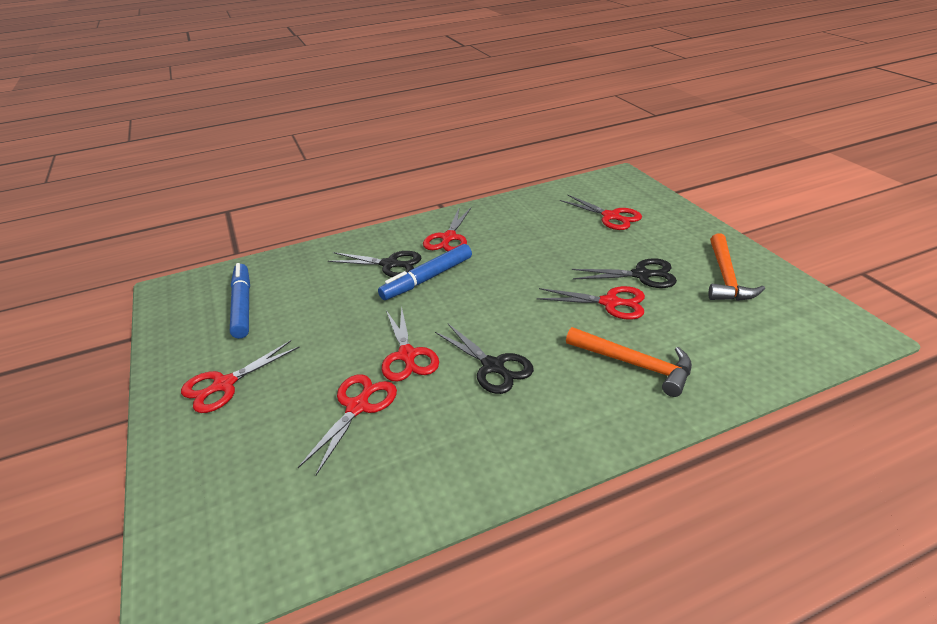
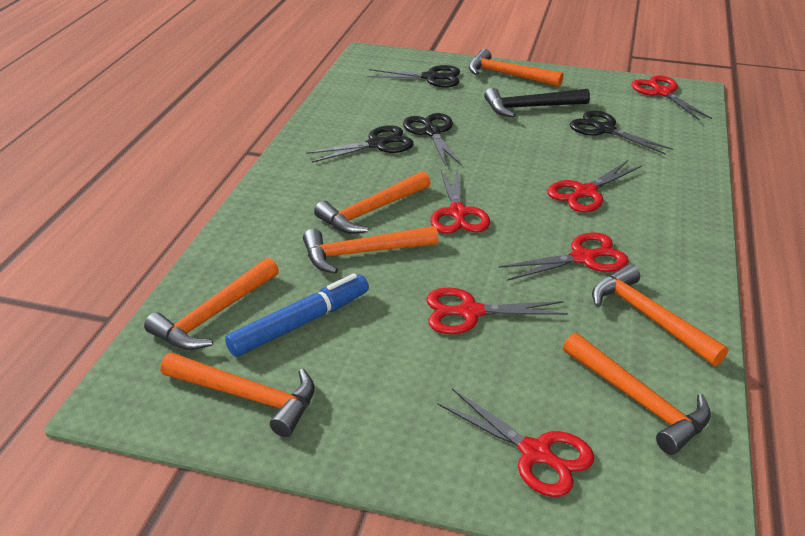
black hammer: 0 -> 1
black scissors: 3 -> 4
blue marker: 2 -> 1
orange hammer: 2 -> 7

